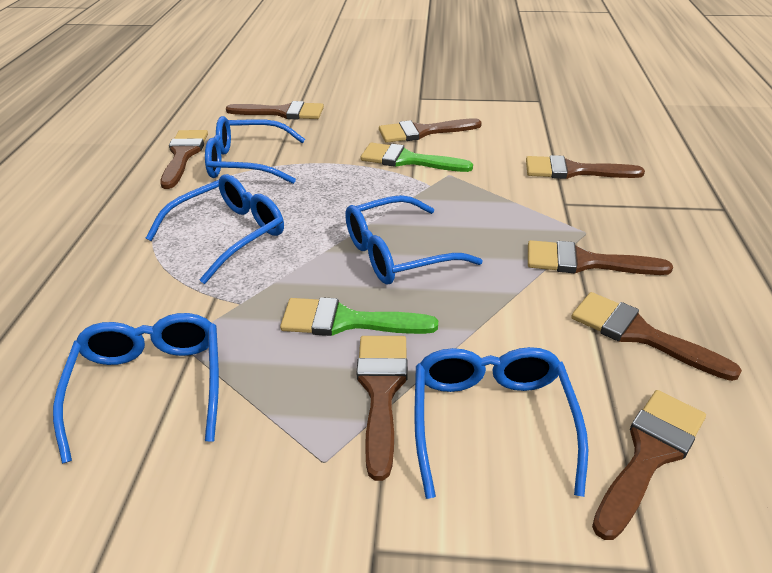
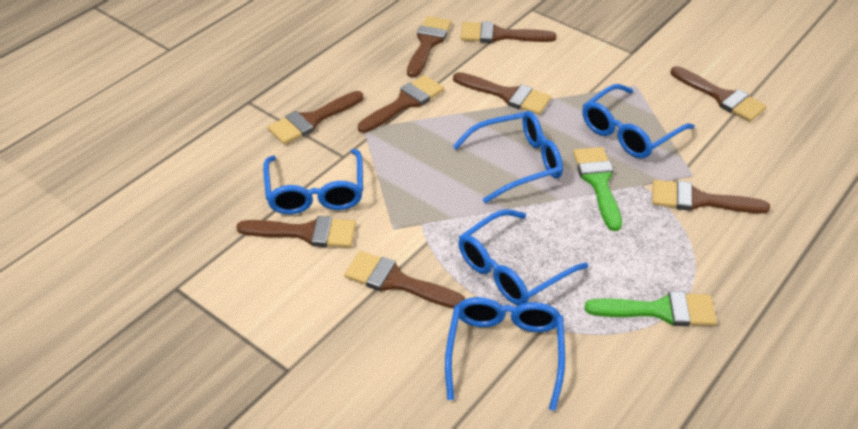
brown brush: 8 -> 9

